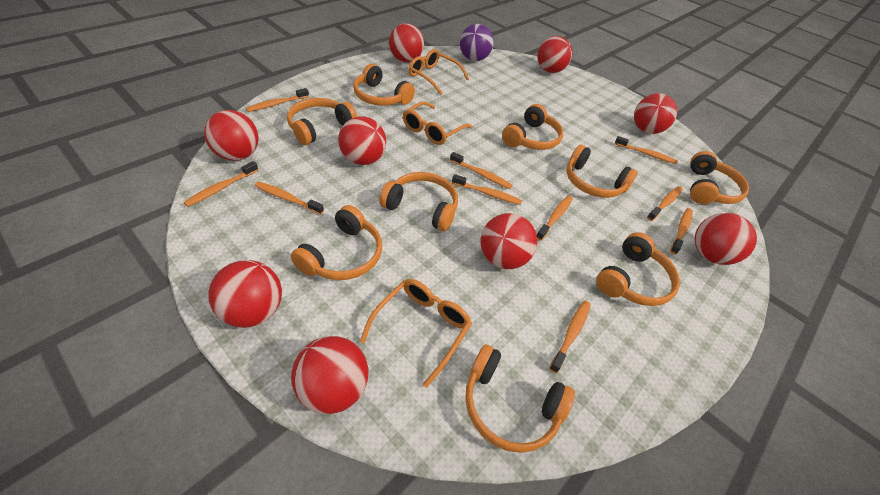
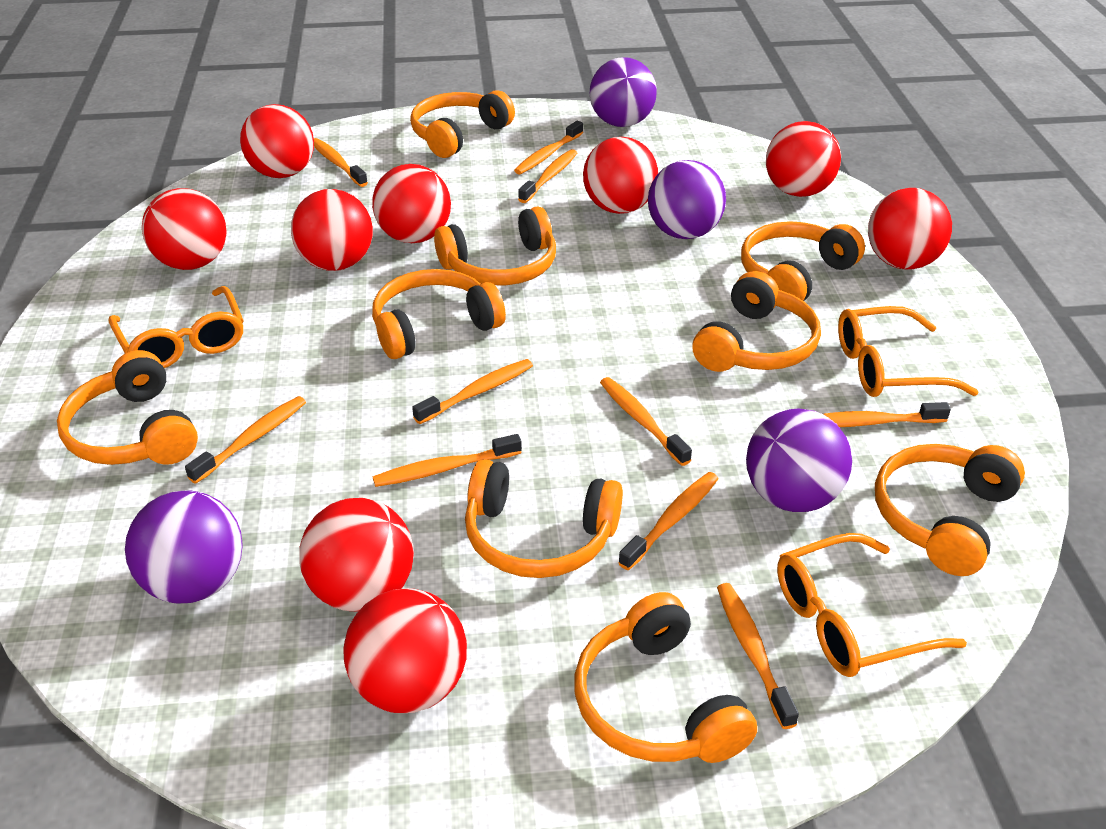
purple ball: 1 -> 4

